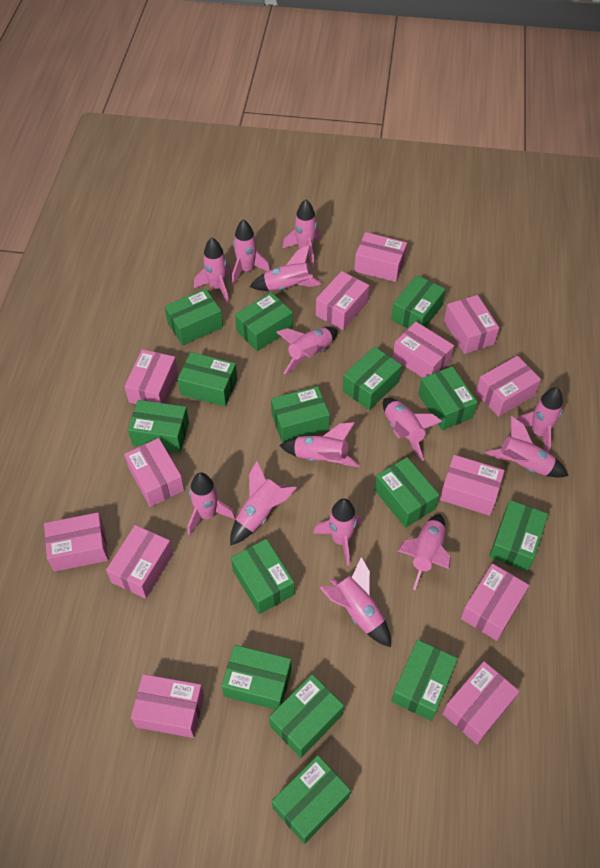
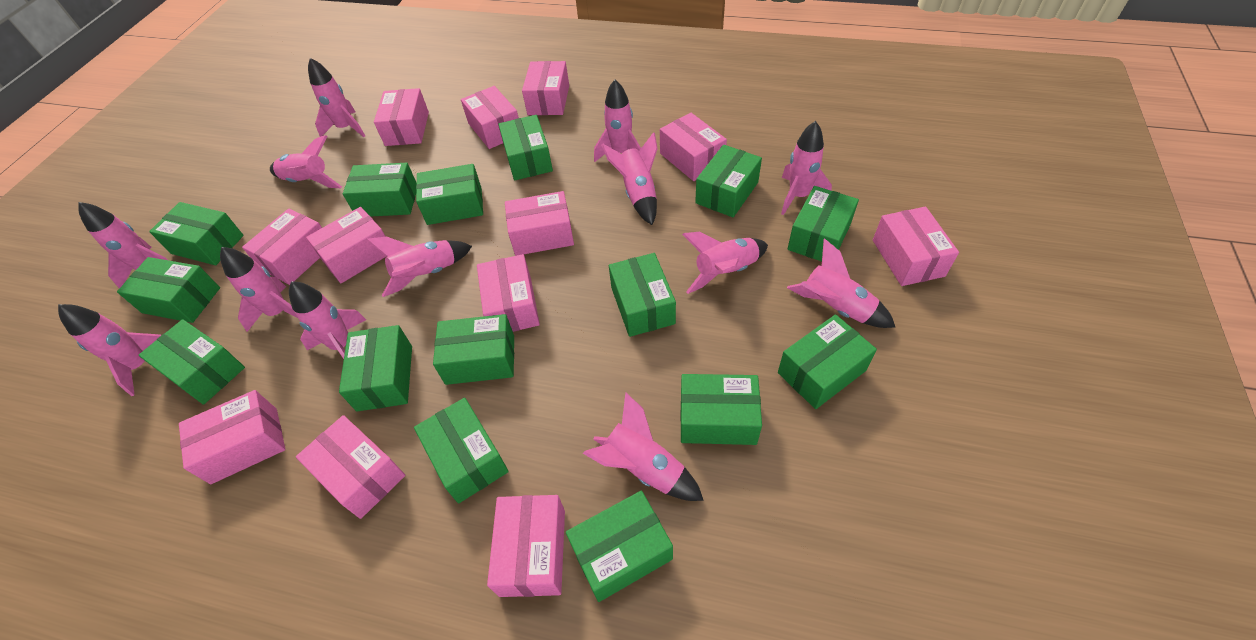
pink box: 13 -> 12
pink rocket: 14 -> 13

